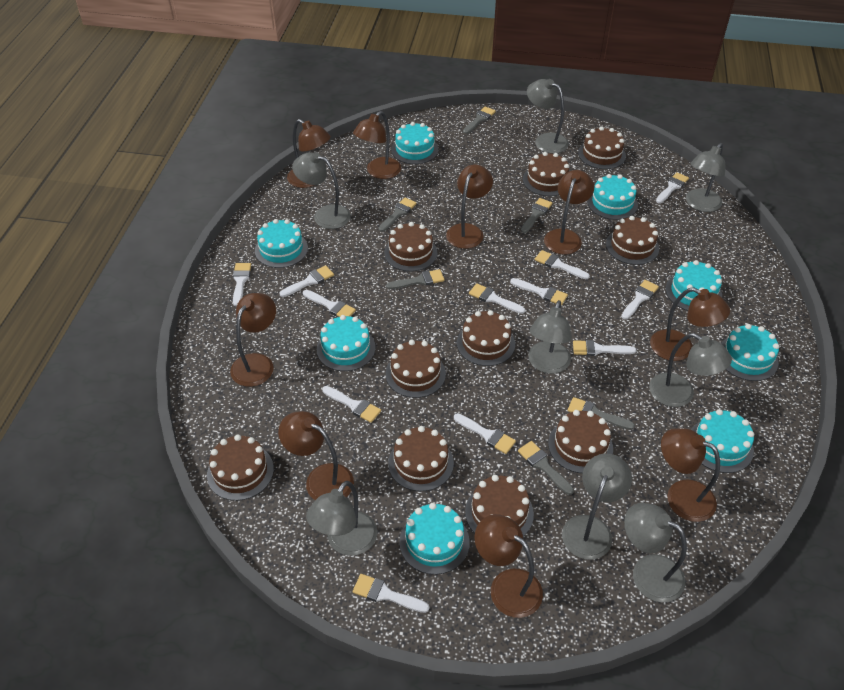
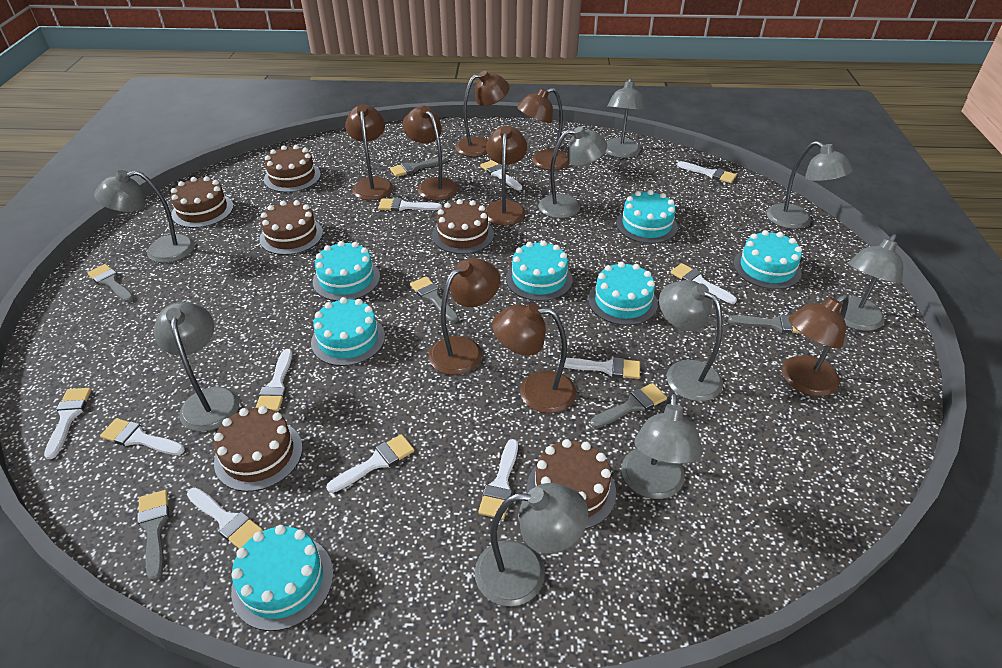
brown cake: 10 -> 6
brown lamp: 9 -> 8
grey lamp: 8 -> 9
turquoise cake: 8 -> 7
white brush: 12 -> 11

